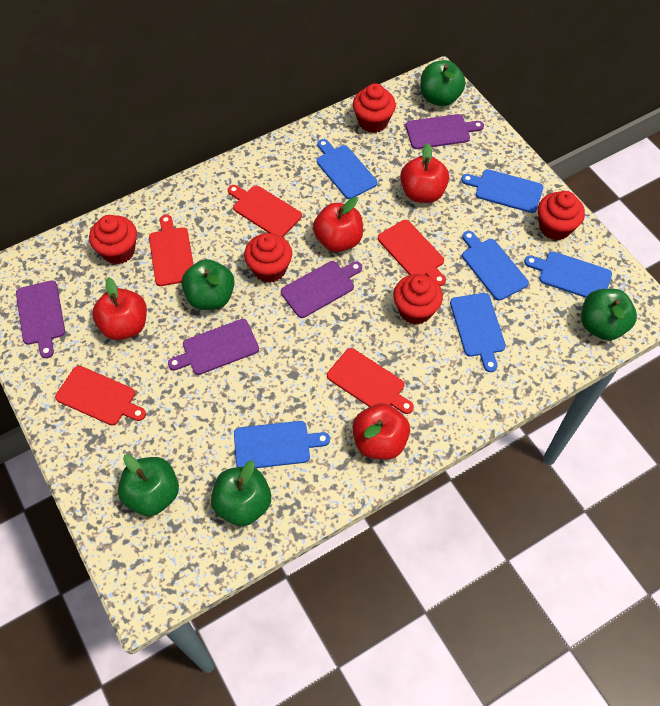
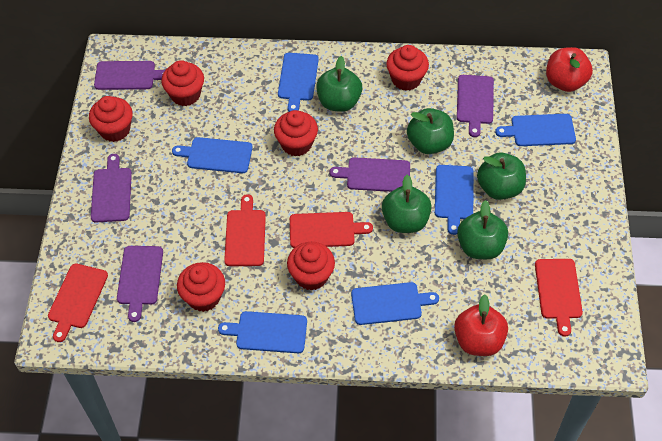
purple cutting board: 4 -> 5
red apple: 4 -> 2
red cupcake: 5 -> 6
red cutting board: 5 -> 4

